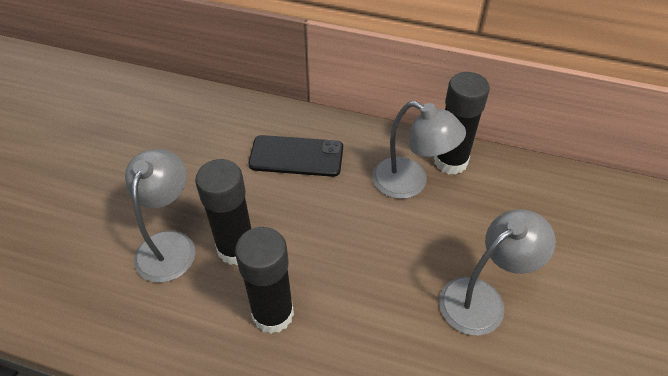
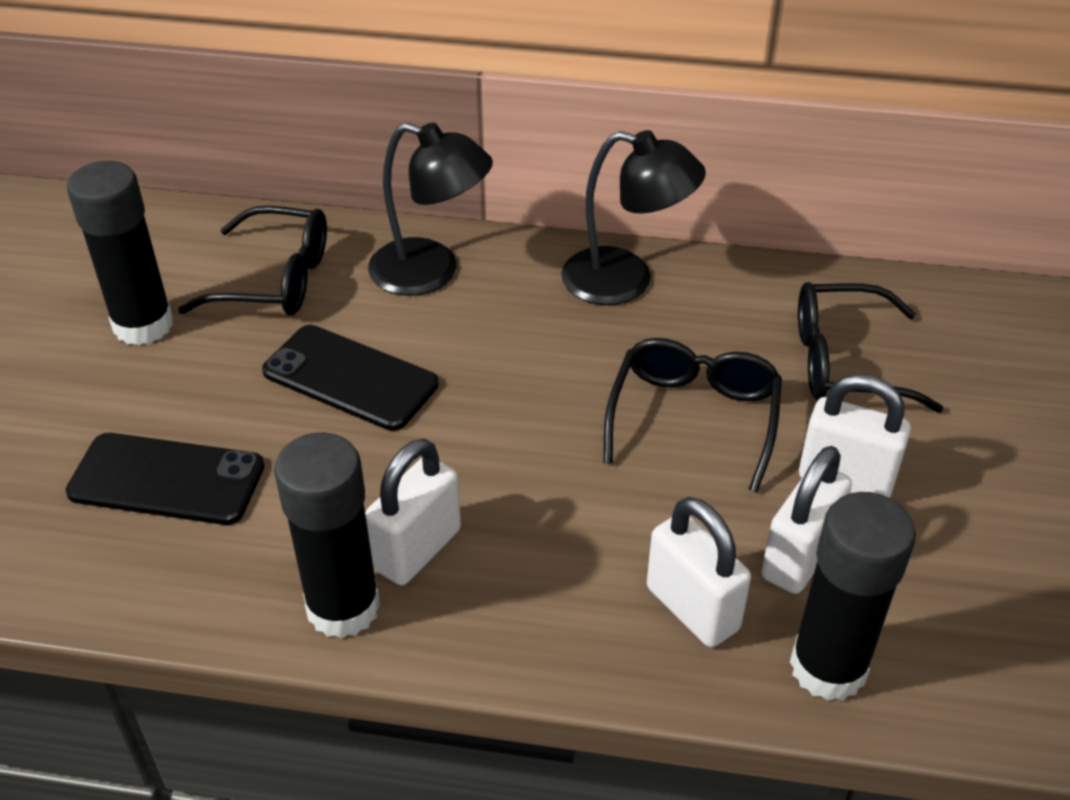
black glasses: 0 -> 3
black lamp: 0 -> 2
black phone: 1 -> 2
grey lamp: 3 -> 0
white padlock: 0 -> 4

